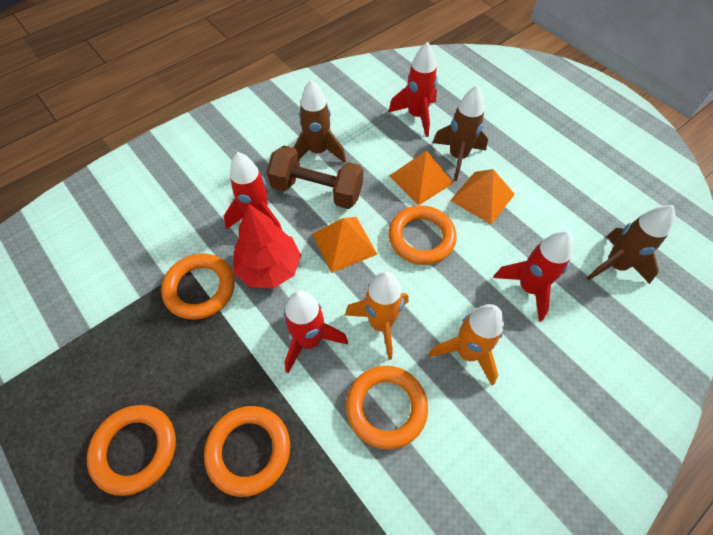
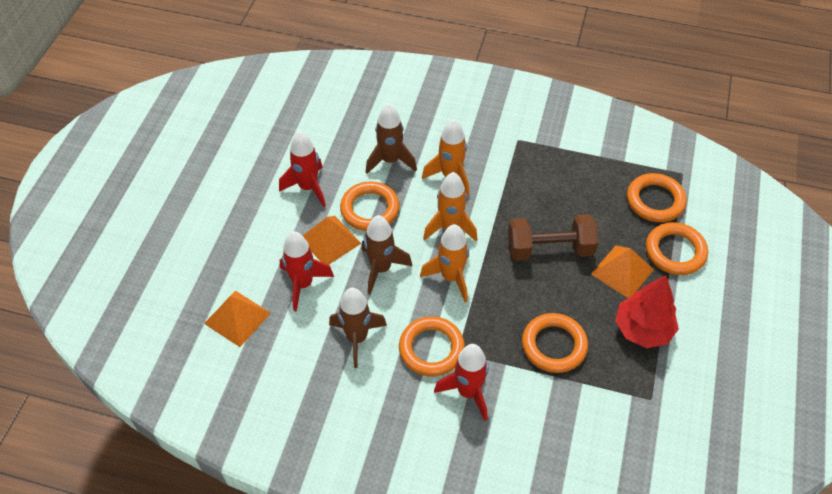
orange rocket: 2 -> 3
red rocket: 4 -> 3

